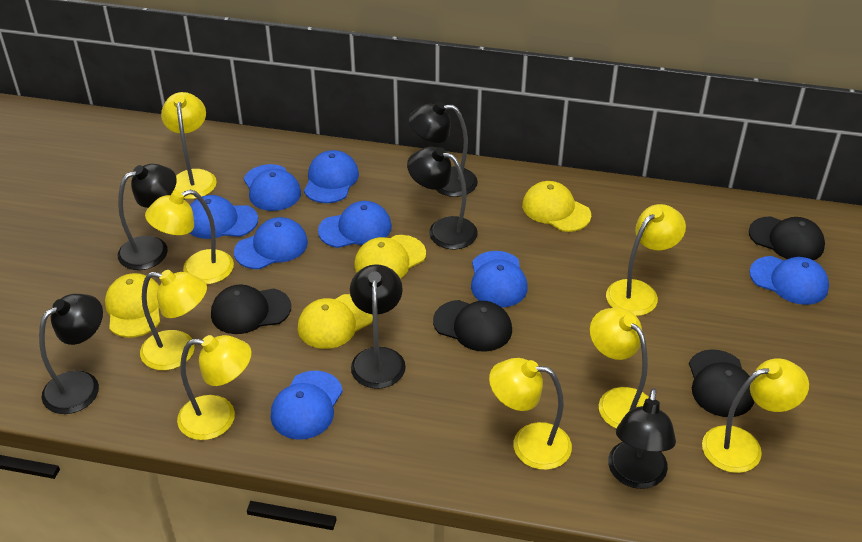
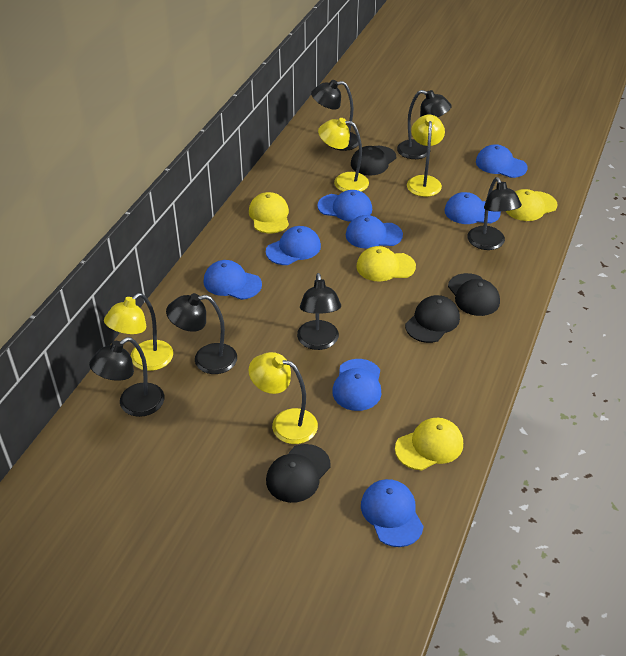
yellow lamp: 8 -> 4

